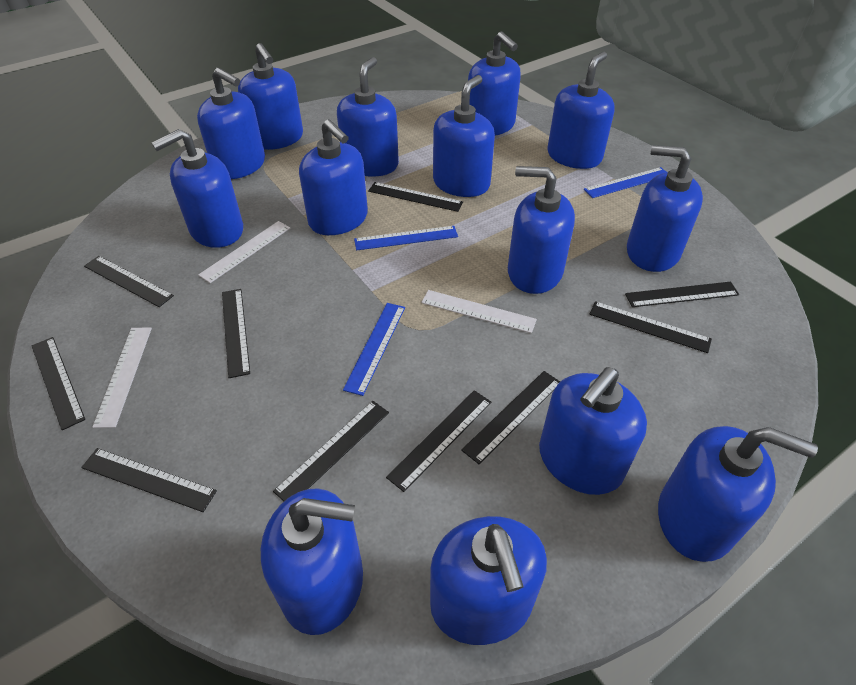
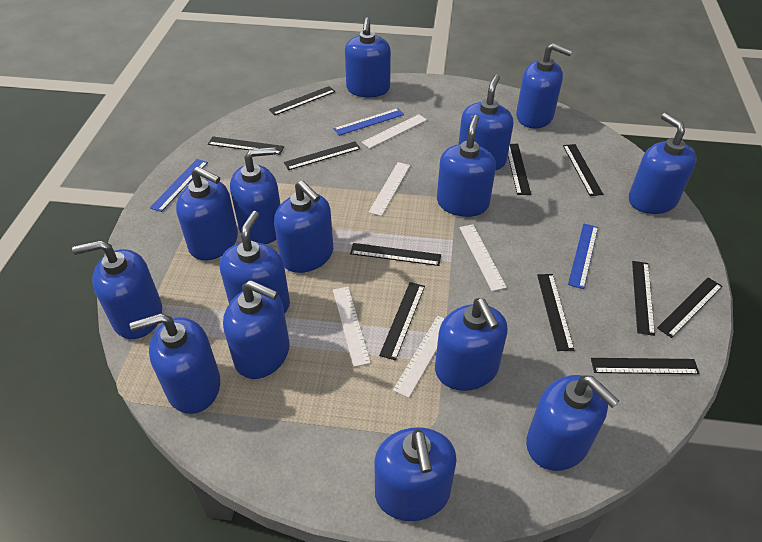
black ruler: 10 -> 11
blue soap dispenser: 14 -> 15
white ruler: 3 -> 5

